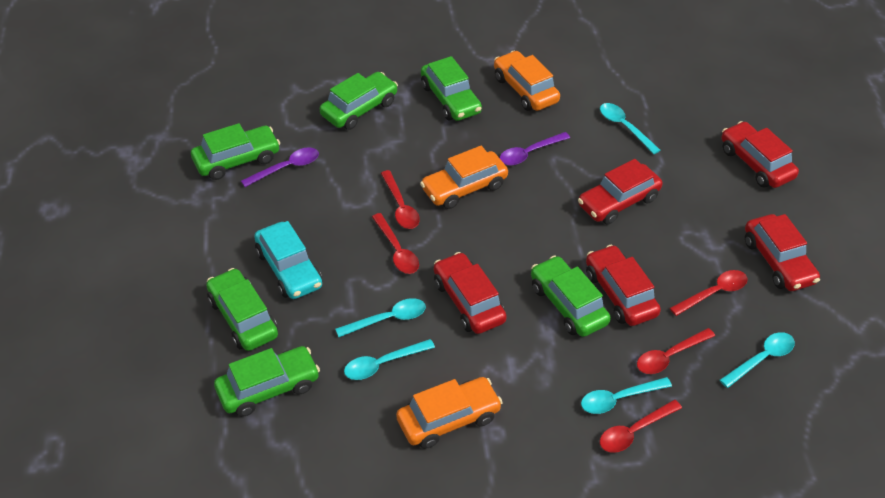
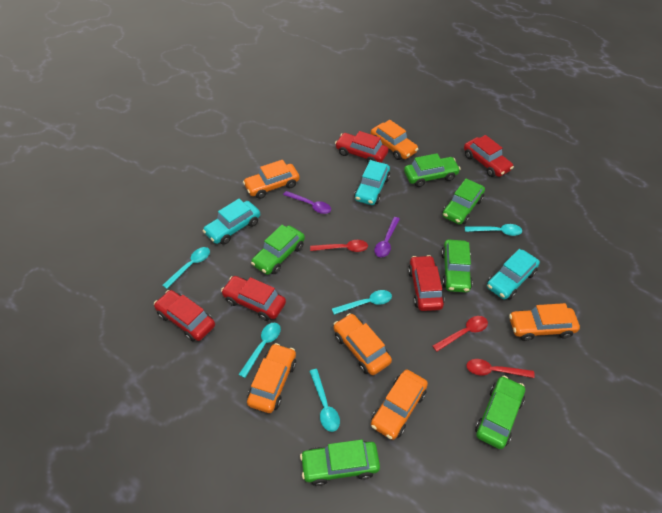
orange car: 3 -> 6
red spoon: 5 -> 3
turquoise car: 1 -> 3

